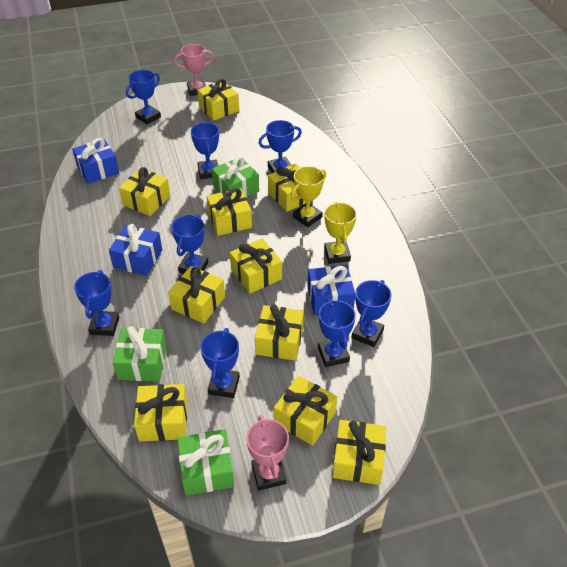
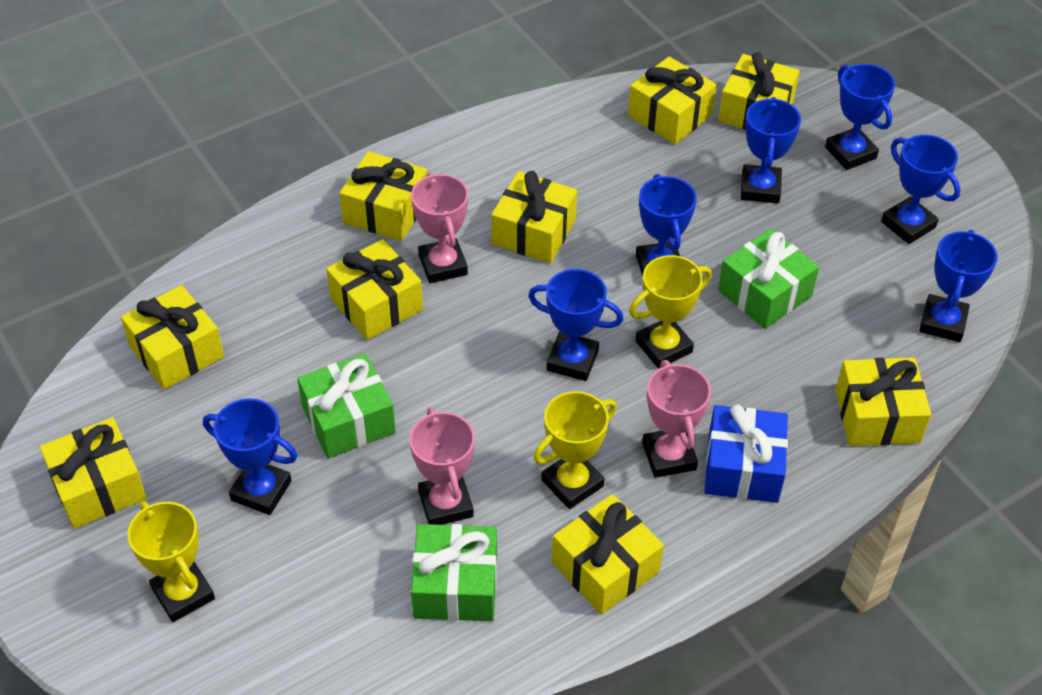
blue gift: 3 -> 1
blue trophy: 8 -> 7
pink trophy: 2 -> 3
yellow gift: 10 -> 9
yellow trophy: 2 -> 3

